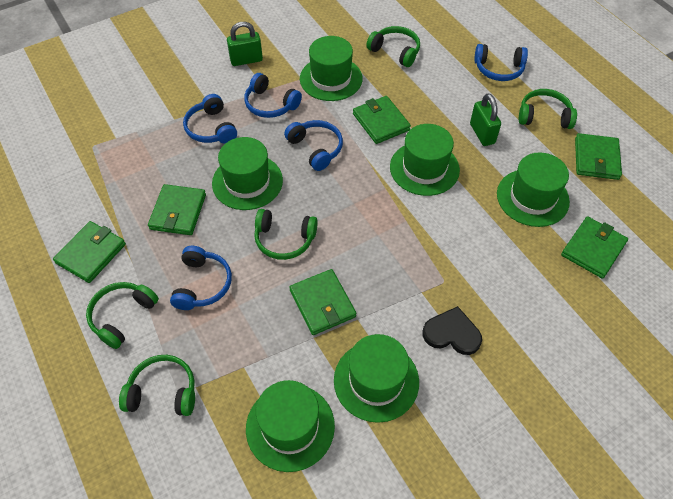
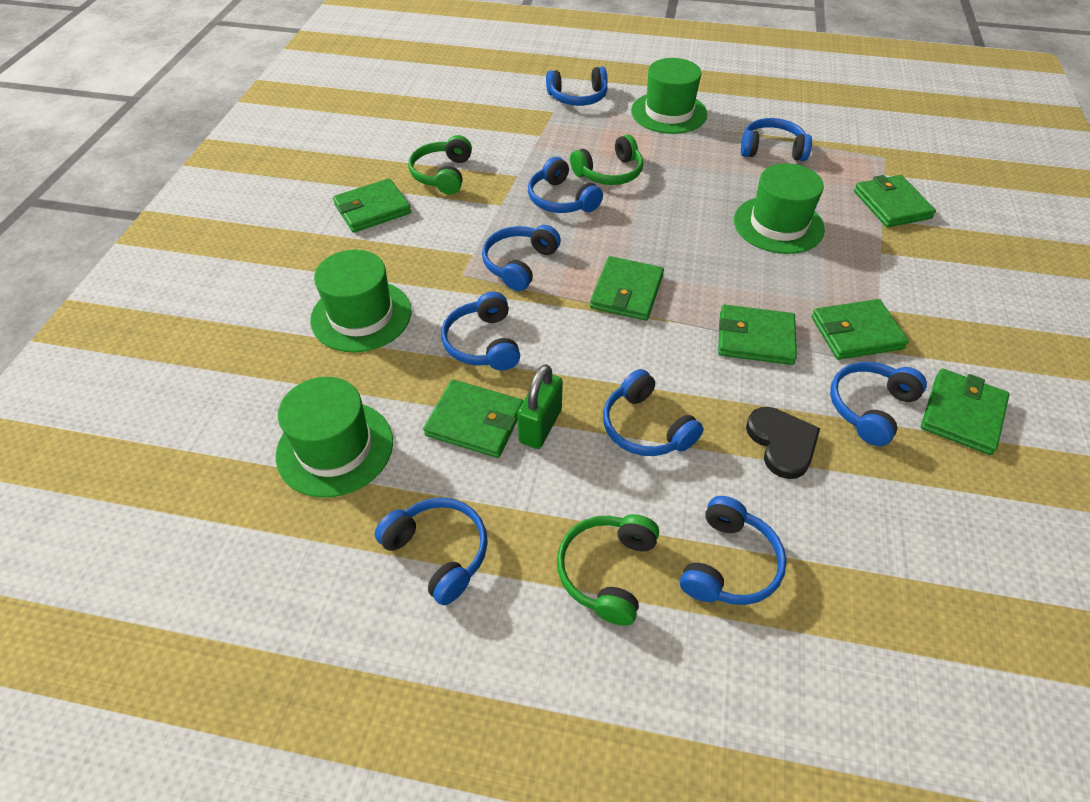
blue headphones: 5 -> 9
green hat: 6 -> 4
green headphones: 5 -> 3
green padlock: 2 -> 1
green wallet: 6 -> 7

